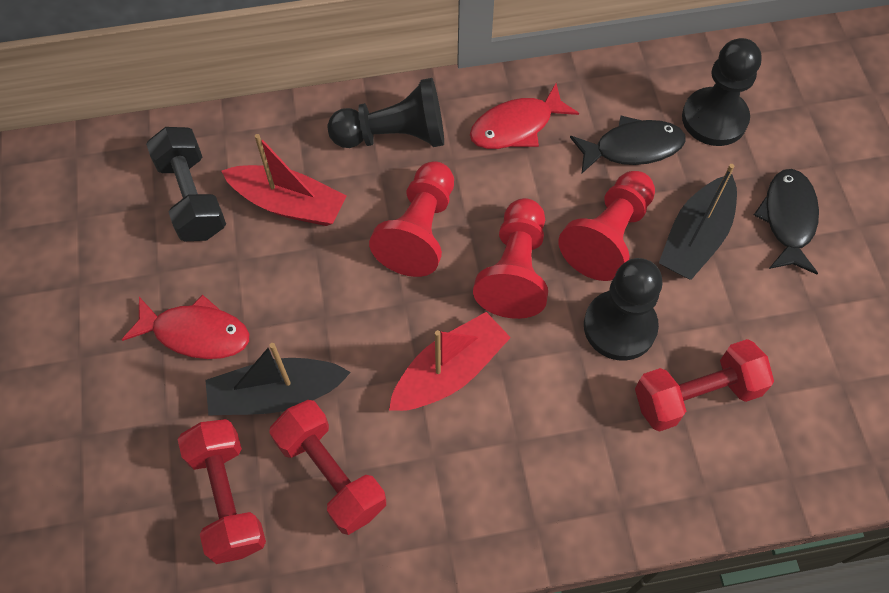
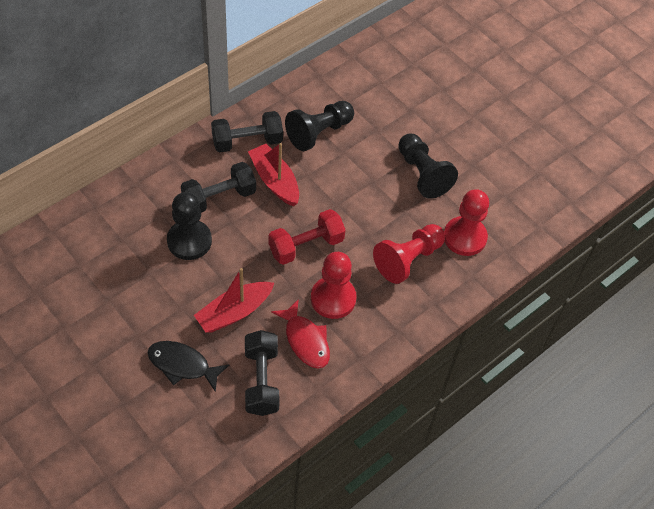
black boat: 2 -> 0
black dumbbell: 1 -> 3
black fish: 2 -> 1
red dumbbell: 3 -> 1
red fish: 2 -> 1

